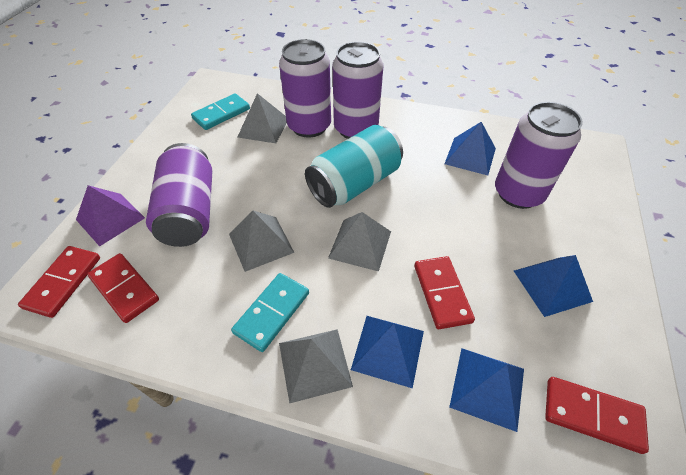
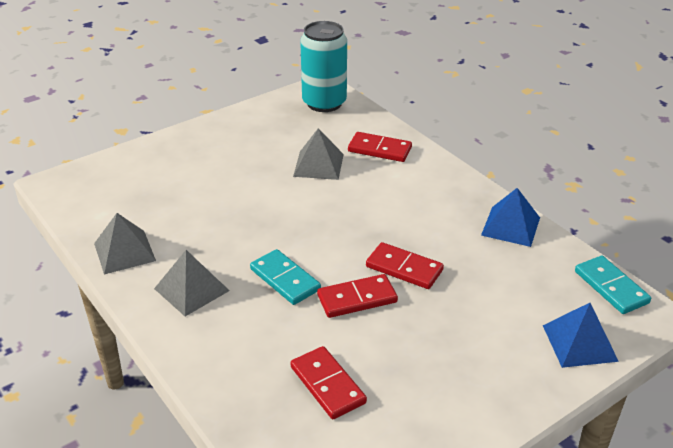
blue pyramid: 4 -> 2
grey pyramid: 4 -> 3
purple can: 4 -> 0
purple pyramid: 1 -> 0

